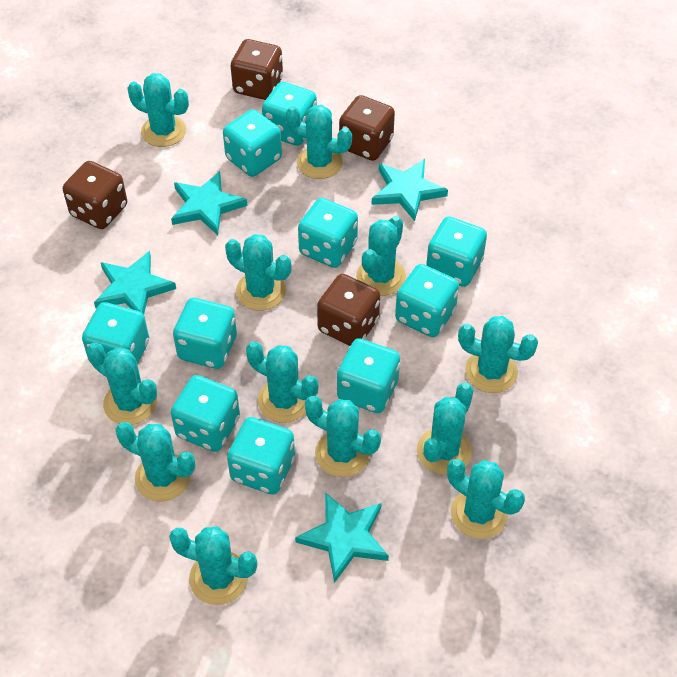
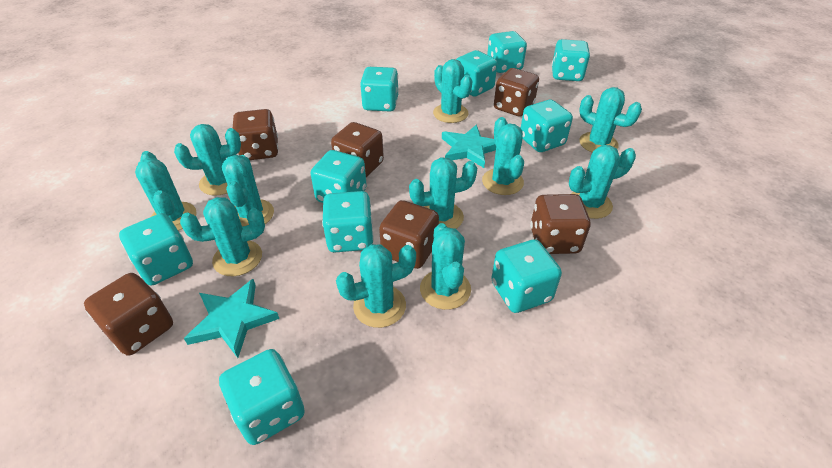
brown dice: 4 -> 6
turquoise cactus: 12 -> 11
turquoise star: 4 -> 2

